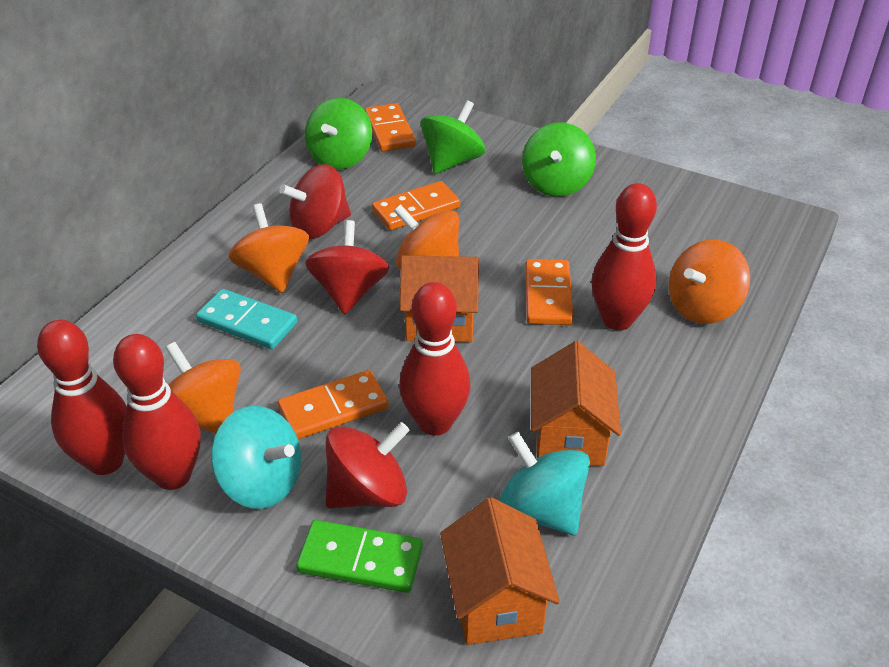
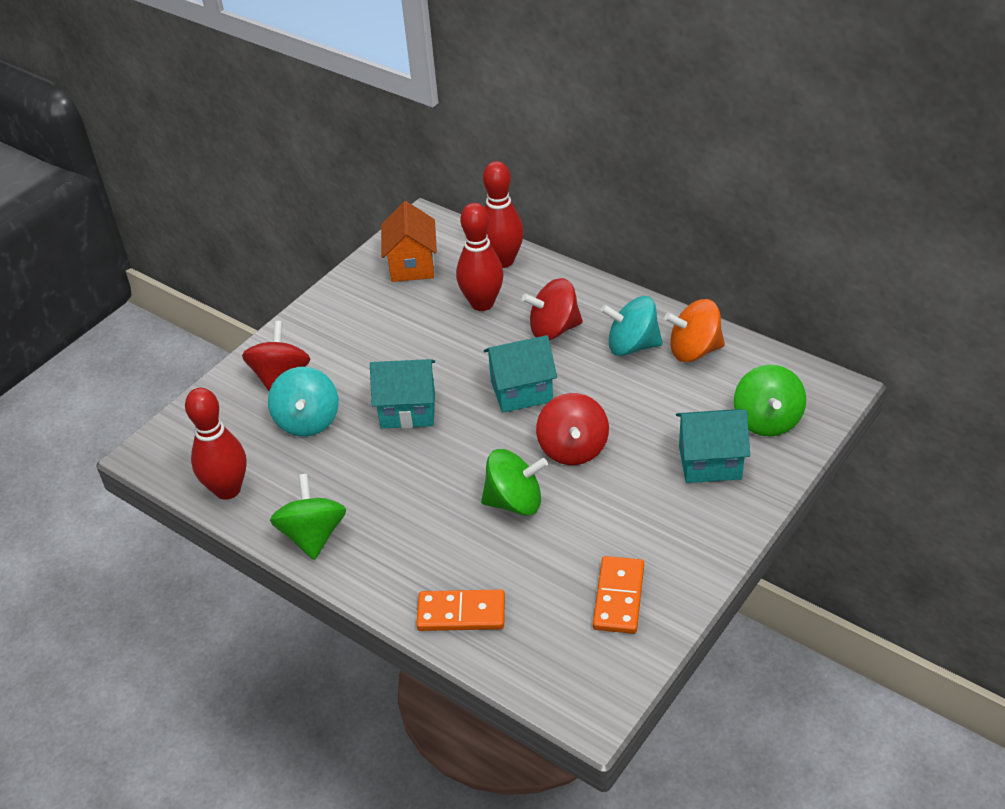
green domino: 1 -> 0
orange domino: 4 -> 2
orange house: 3 -> 1
orange spinning top: 4 -> 1
red bowling pin: 4 -> 3
turquoise domino: 1 -> 0
turquoise house: 0 -> 3

